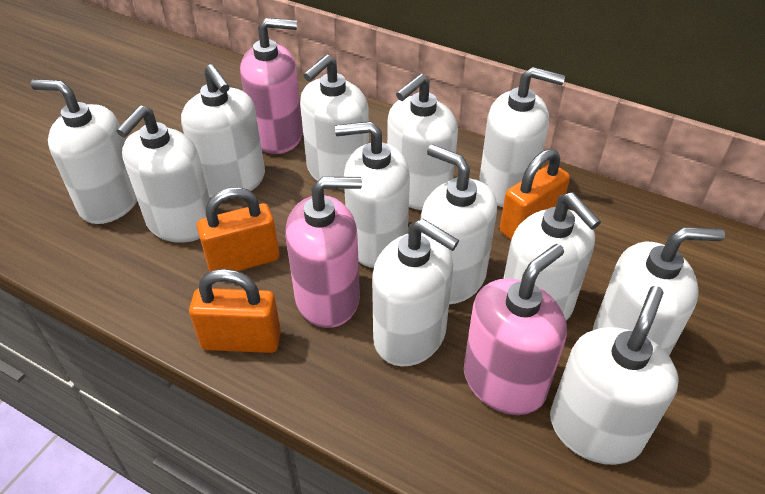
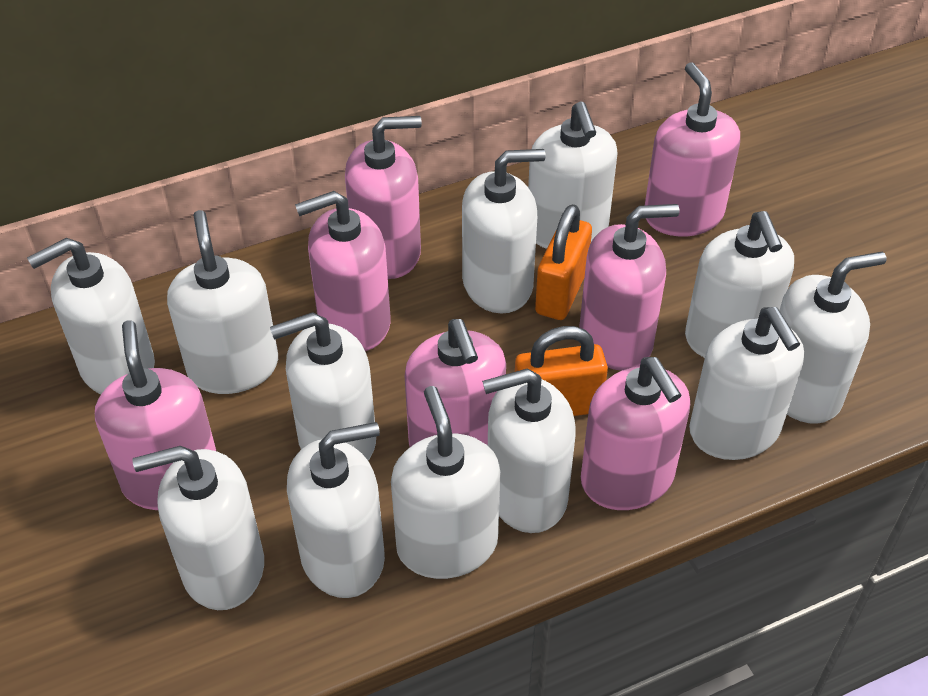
orange padlock: 3 -> 2
pink soap dispenser: 3 -> 7

